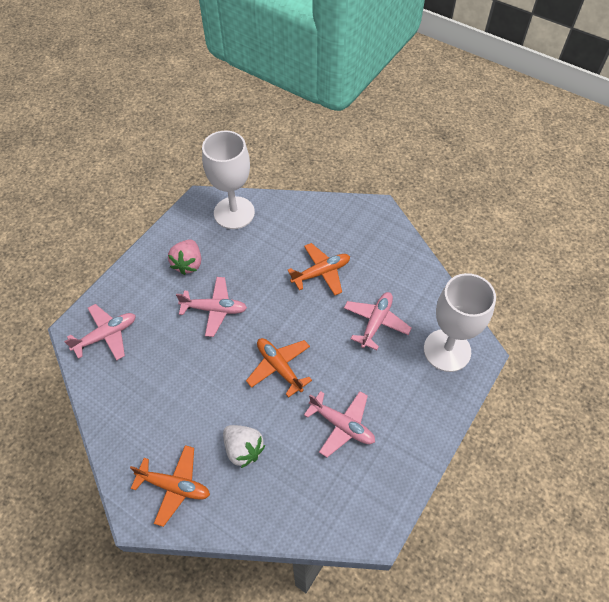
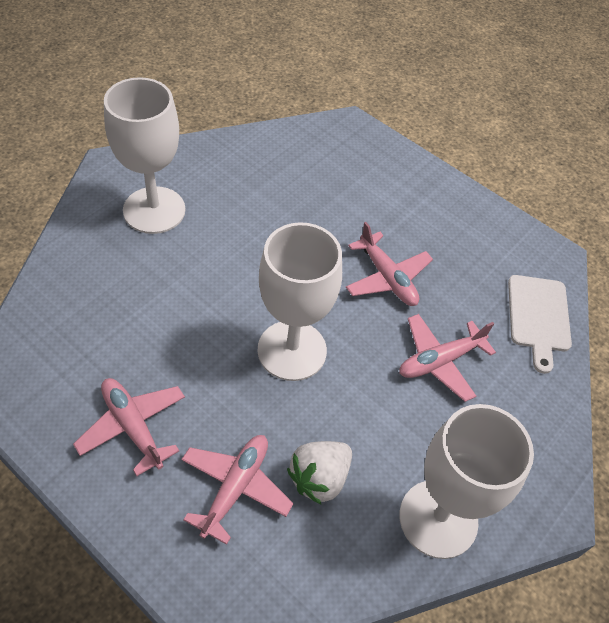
orange plane: 3 -> 0
pink strawberry: 1 -> 0
white cutting board: 0 -> 1
white goblet: 2 -> 3

